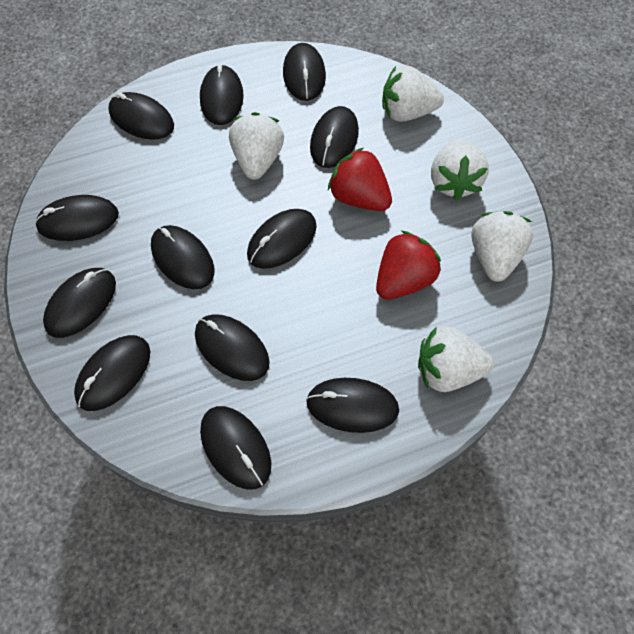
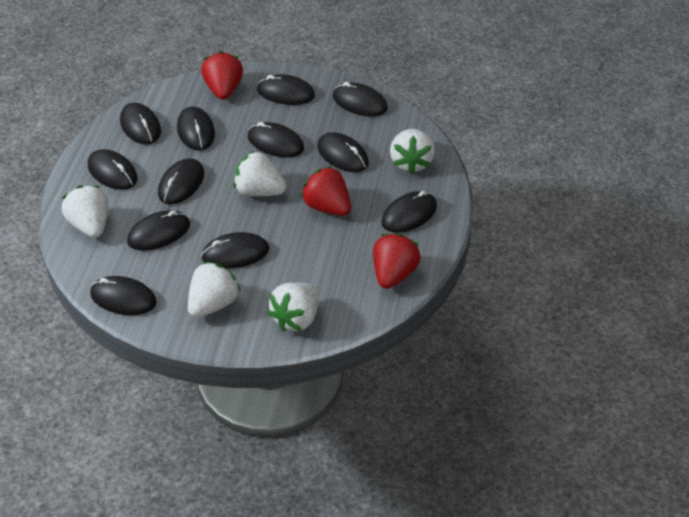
red strawberry: 2 -> 3

